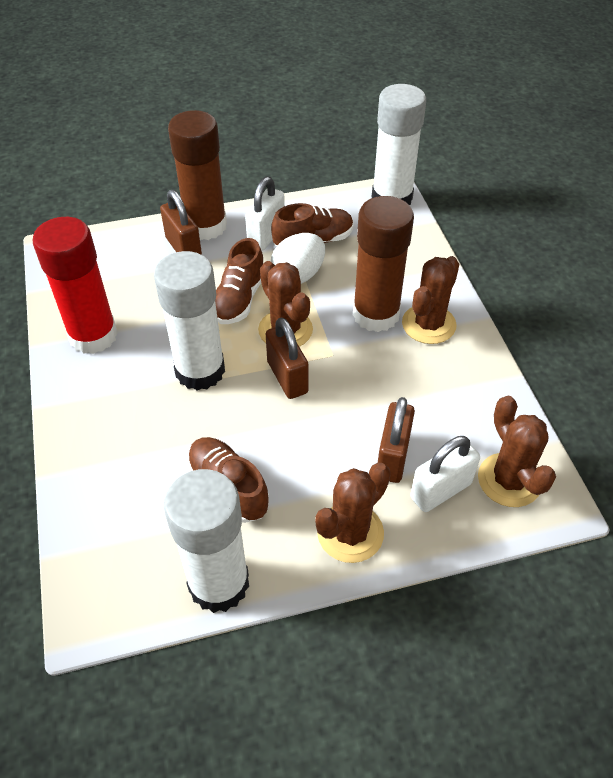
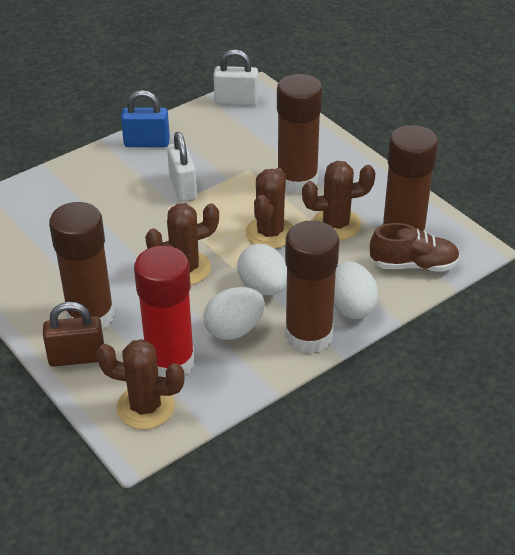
blue padlock: 0 -> 1
brown glue stick: 2 -> 4
brown padlock: 3 -> 1
brown shoe: 3 -> 1
white egg: 1 -> 3
white glue stick: 3 -> 0

